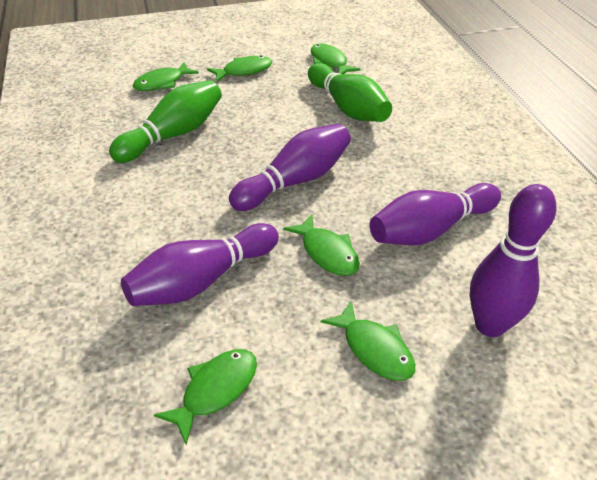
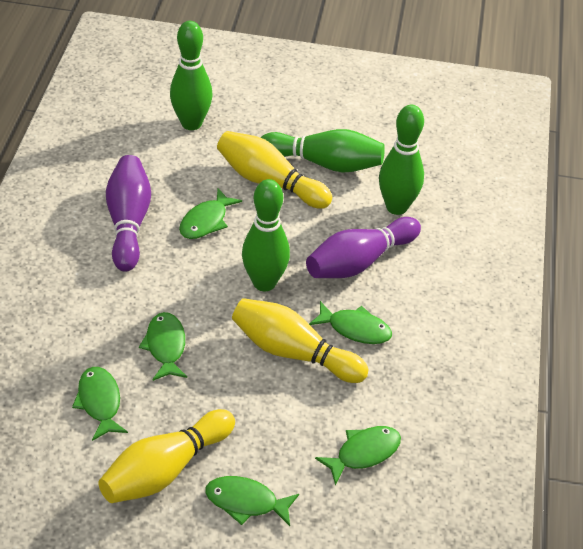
green bowling pin: 2 -> 4
purple bowling pin: 4 -> 2
yellow bowling pin: 0 -> 3

